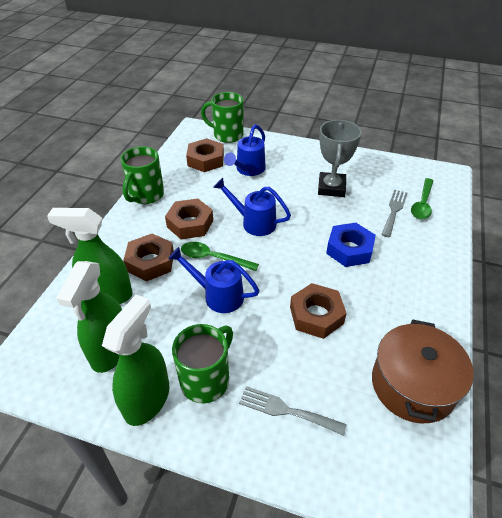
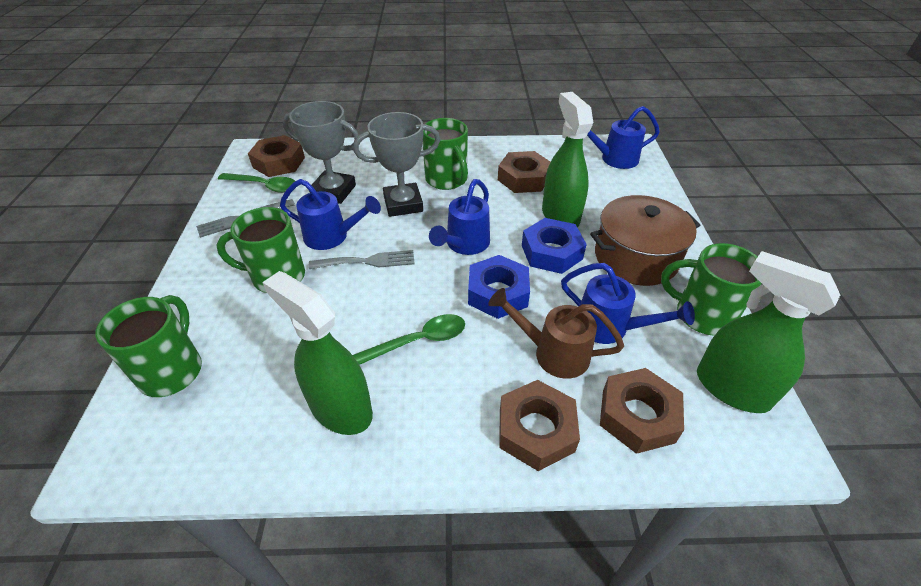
blue nut: 1 -> 2
blue watering can: 3 -> 4
brown watering can: 0 -> 1
green mug: 3 -> 4
grey trophy: 1 -> 2

